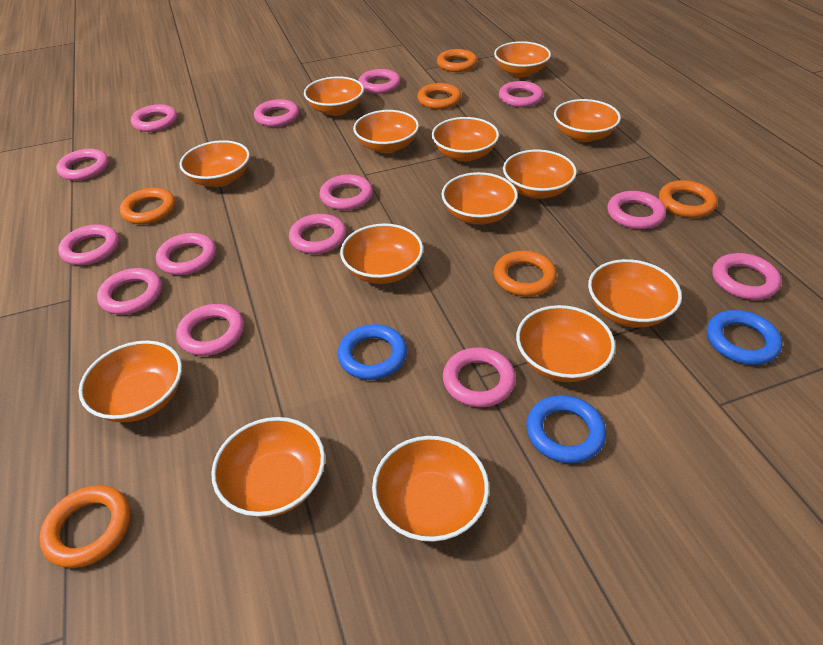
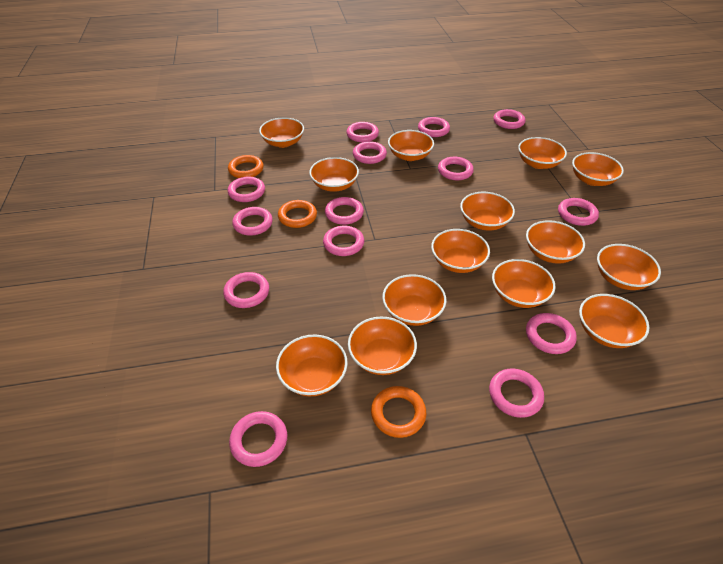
blue ring: 3 -> 0
orange ring: 6 -> 3

